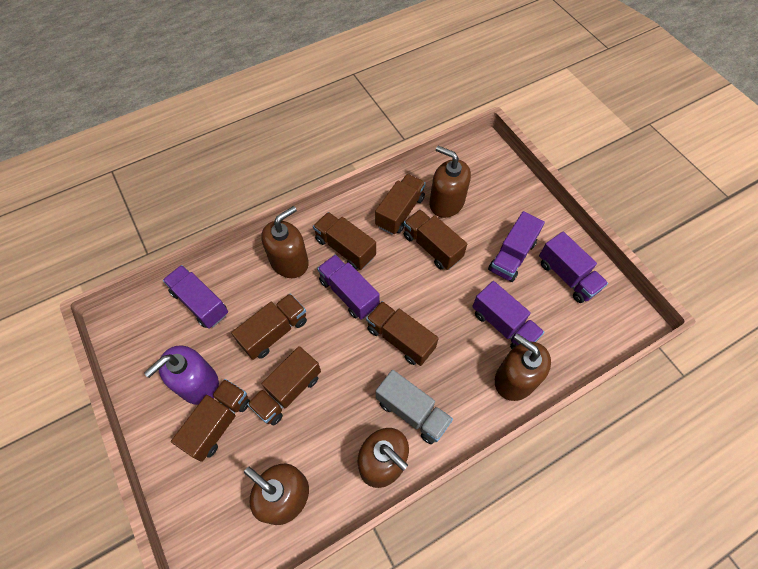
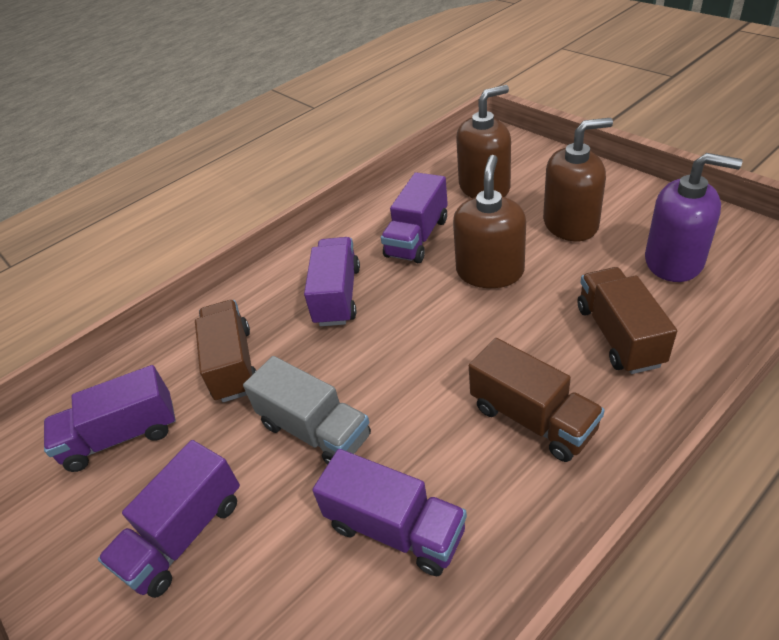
brown soap dispenser: 5 -> 3
brown truck: 7 -> 3

